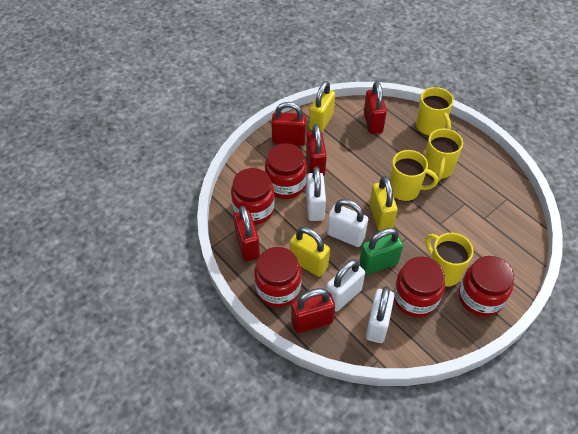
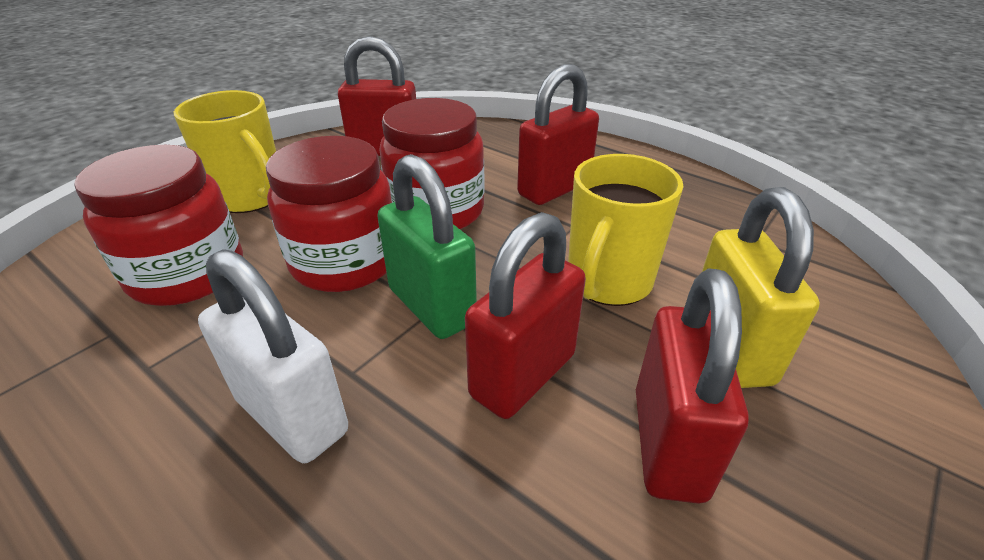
red jar: 5 -> 3
red padlock: 5 -> 4
white padlock: 4 -> 1
yellow mug: 4 -> 2
yellow padlock: 3 -> 1

